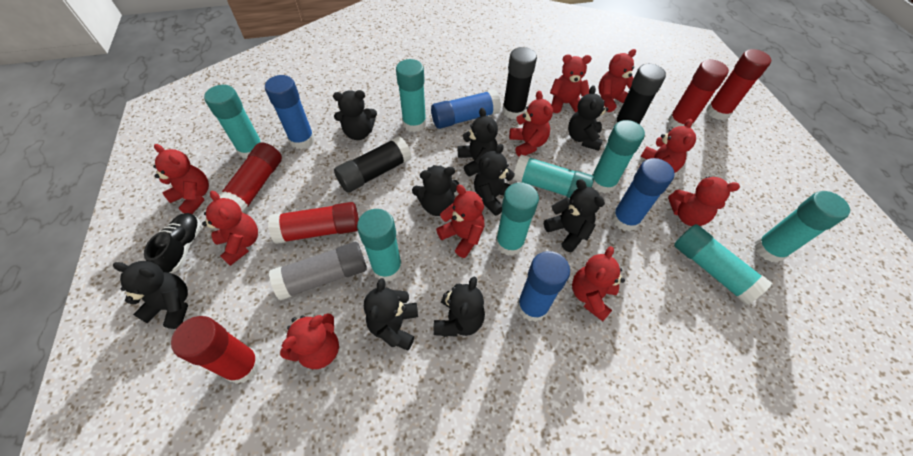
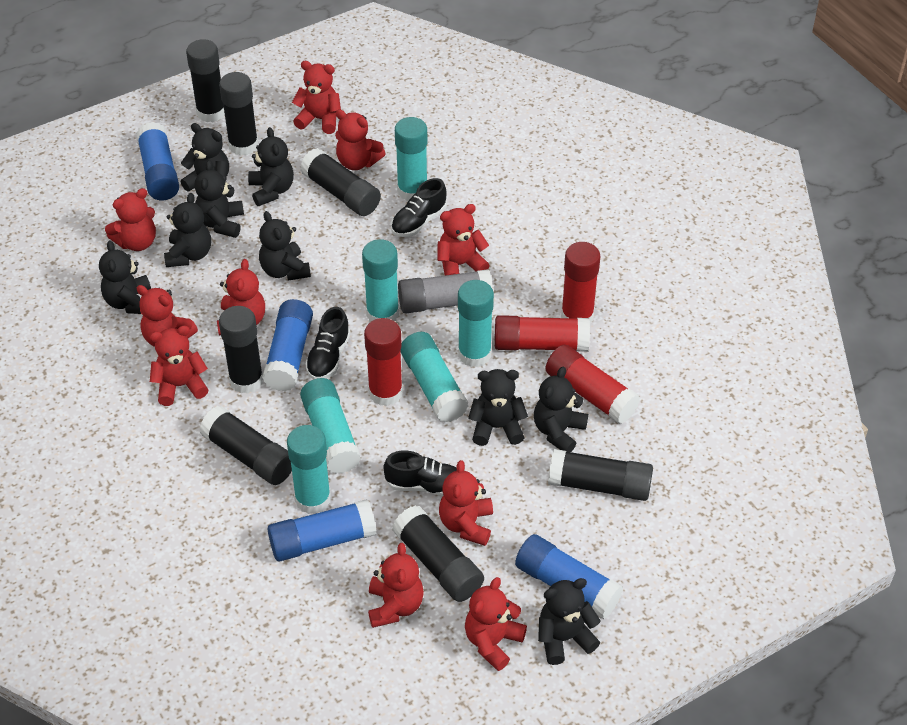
black glue stick: 3 -> 7
black shoe: 1 -> 3
red glue stick: 5 -> 4
turquoise glue stick: 8 -> 6

